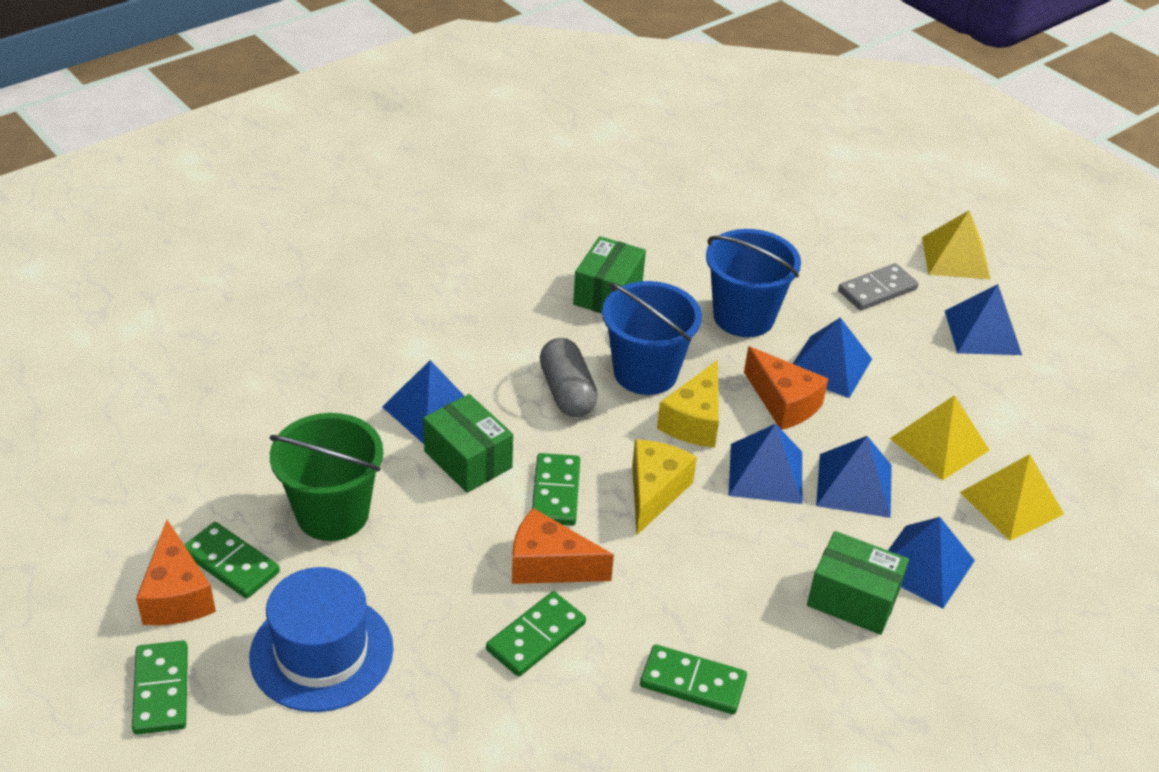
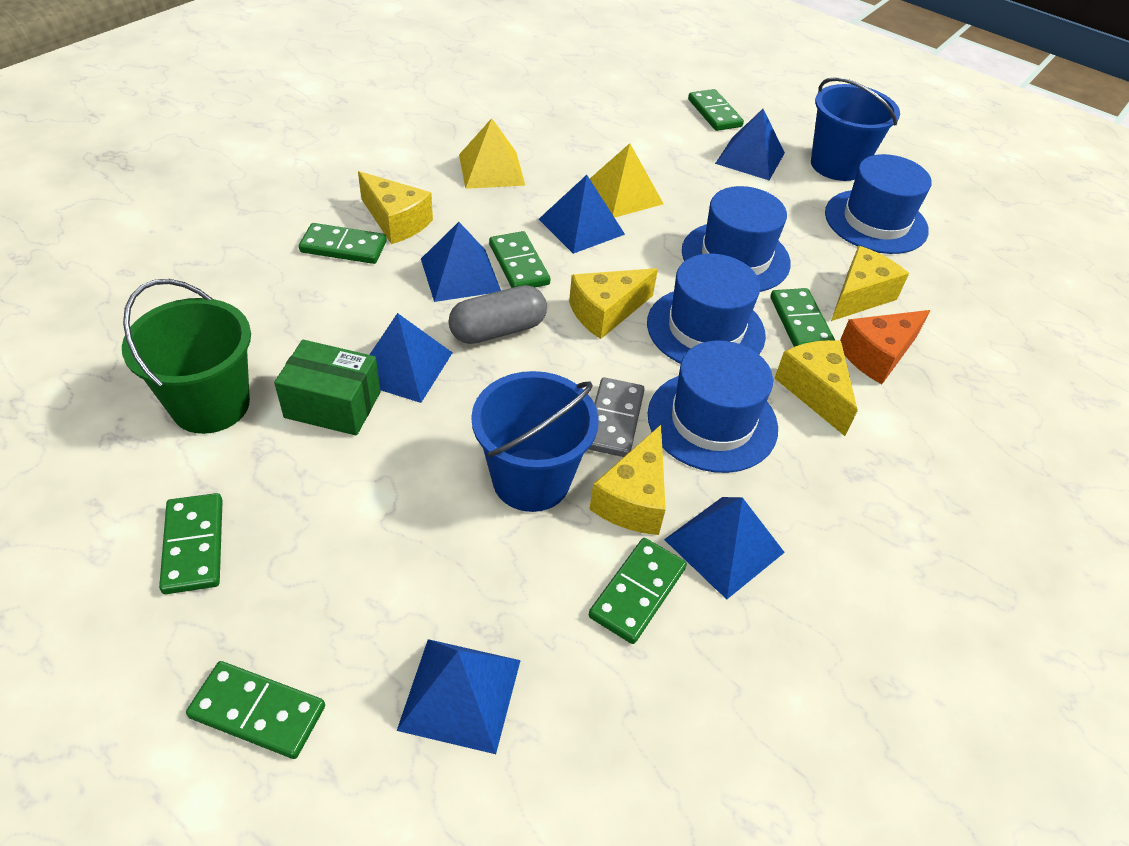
blue hat: 1 -> 4
green box: 3 -> 1
green domino: 5 -> 7
orange cheese: 3 -> 1
yellow cheese: 2 -> 5
yellow pyramid: 3 -> 2

